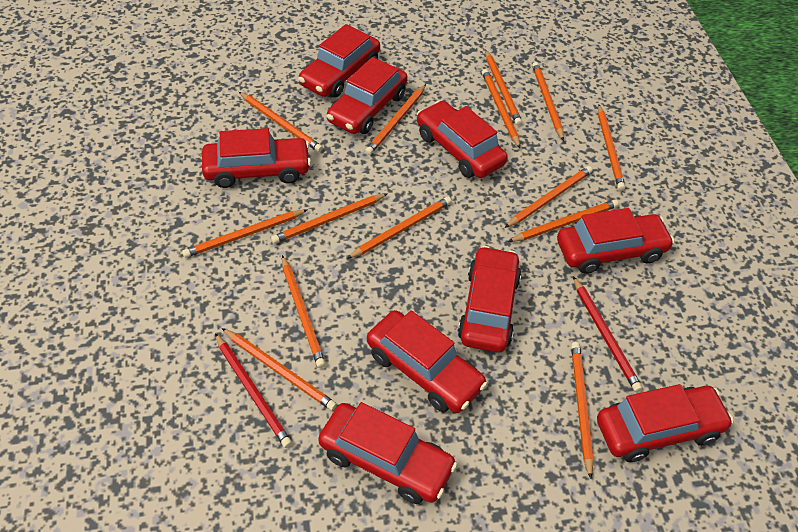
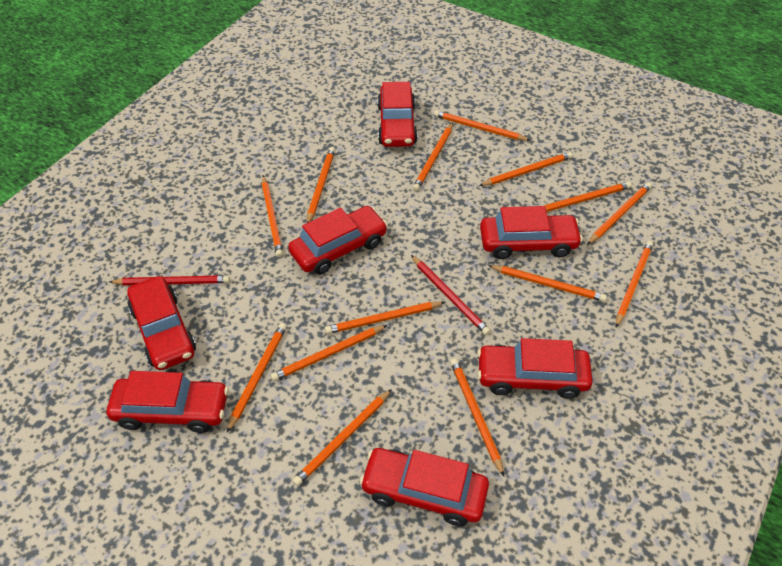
red car: 9 -> 7

